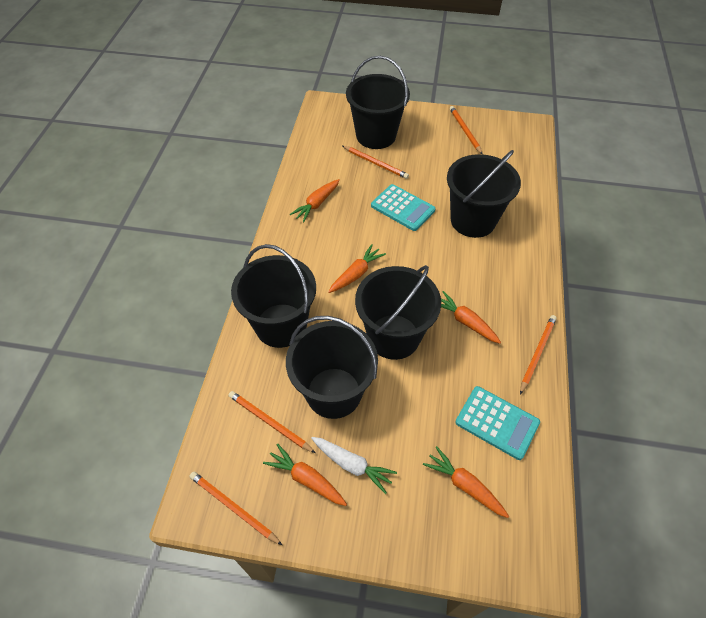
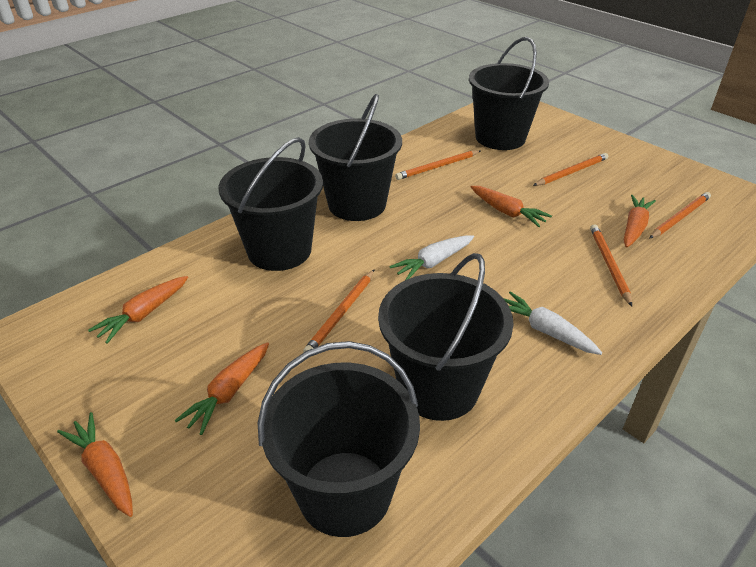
turquoise calculator: 2 -> 0
white carrot: 1 -> 2

